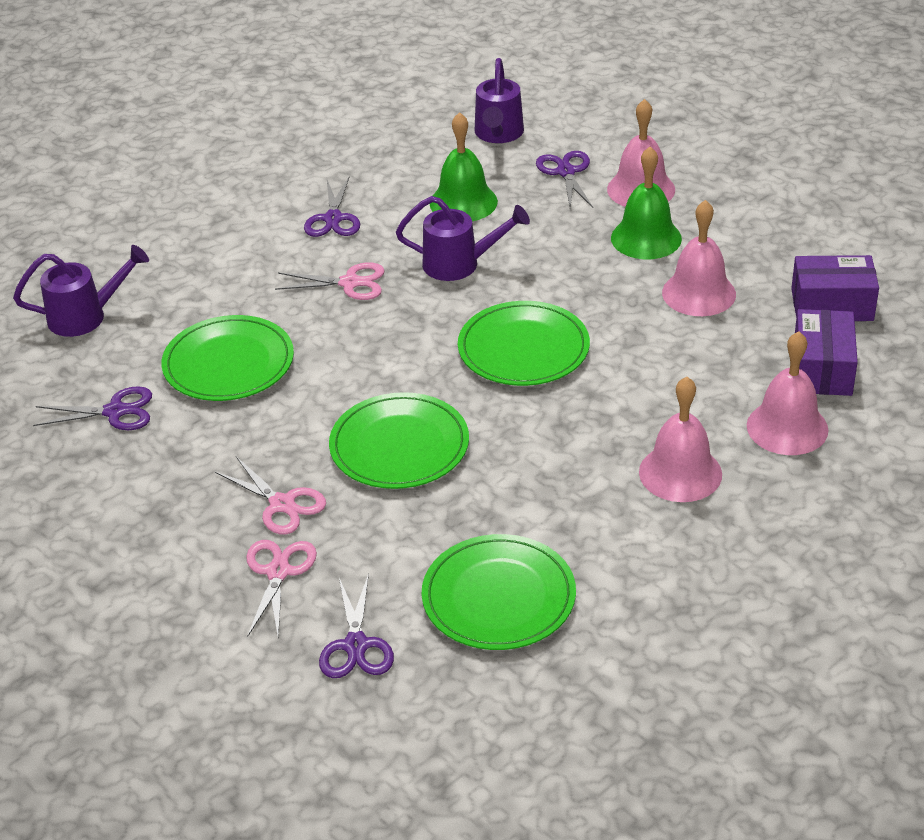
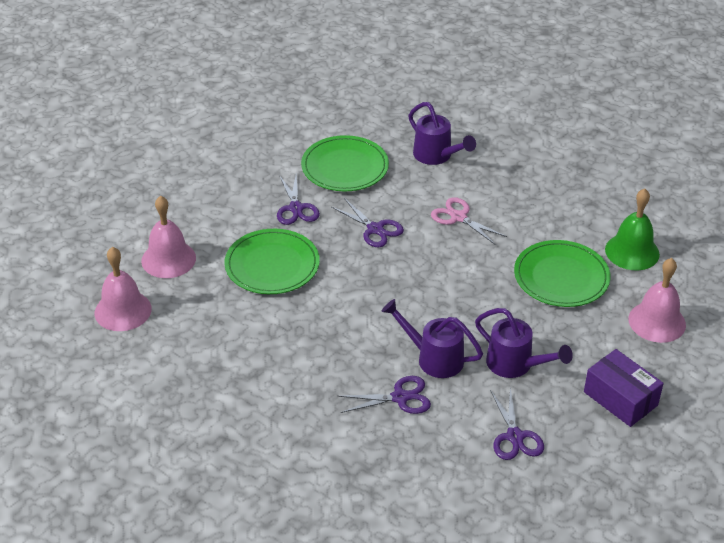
green bell: 2 -> 1
green plate: 4 -> 3
pink bell: 4 -> 3
pink scissors: 3 -> 1
purple box: 2 -> 1

